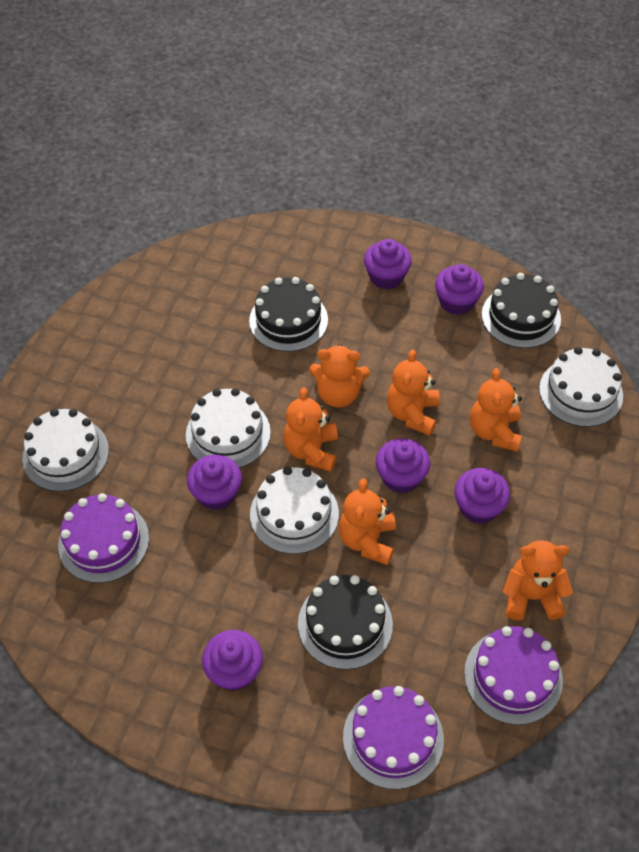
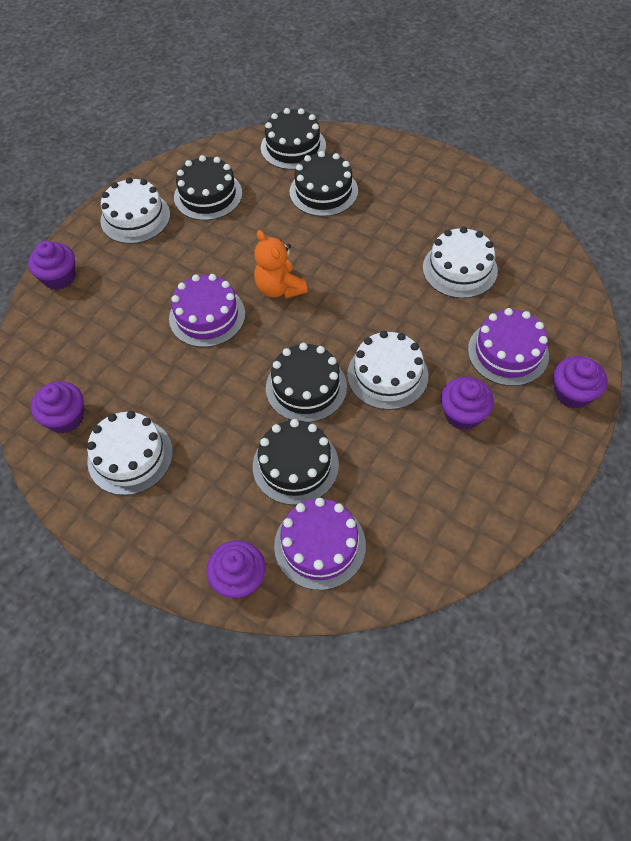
black cake: 3 -> 5
orange teddy bear: 6 -> 1
purple cupcake: 6 -> 5

